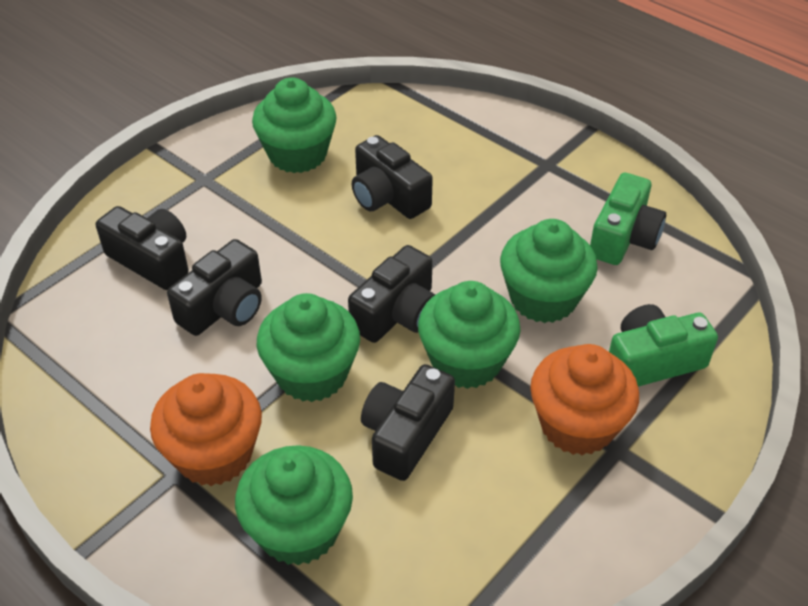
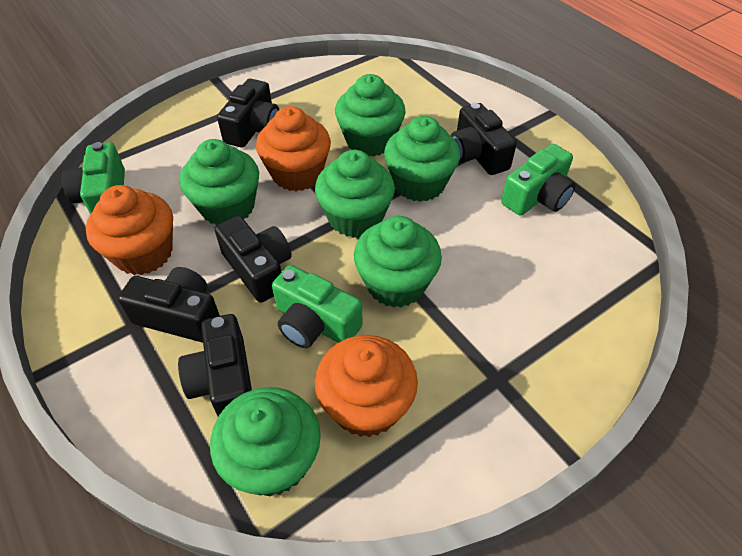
green camera: 2 -> 3
green cupcake: 5 -> 6
orange cupcake: 2 -> 3

